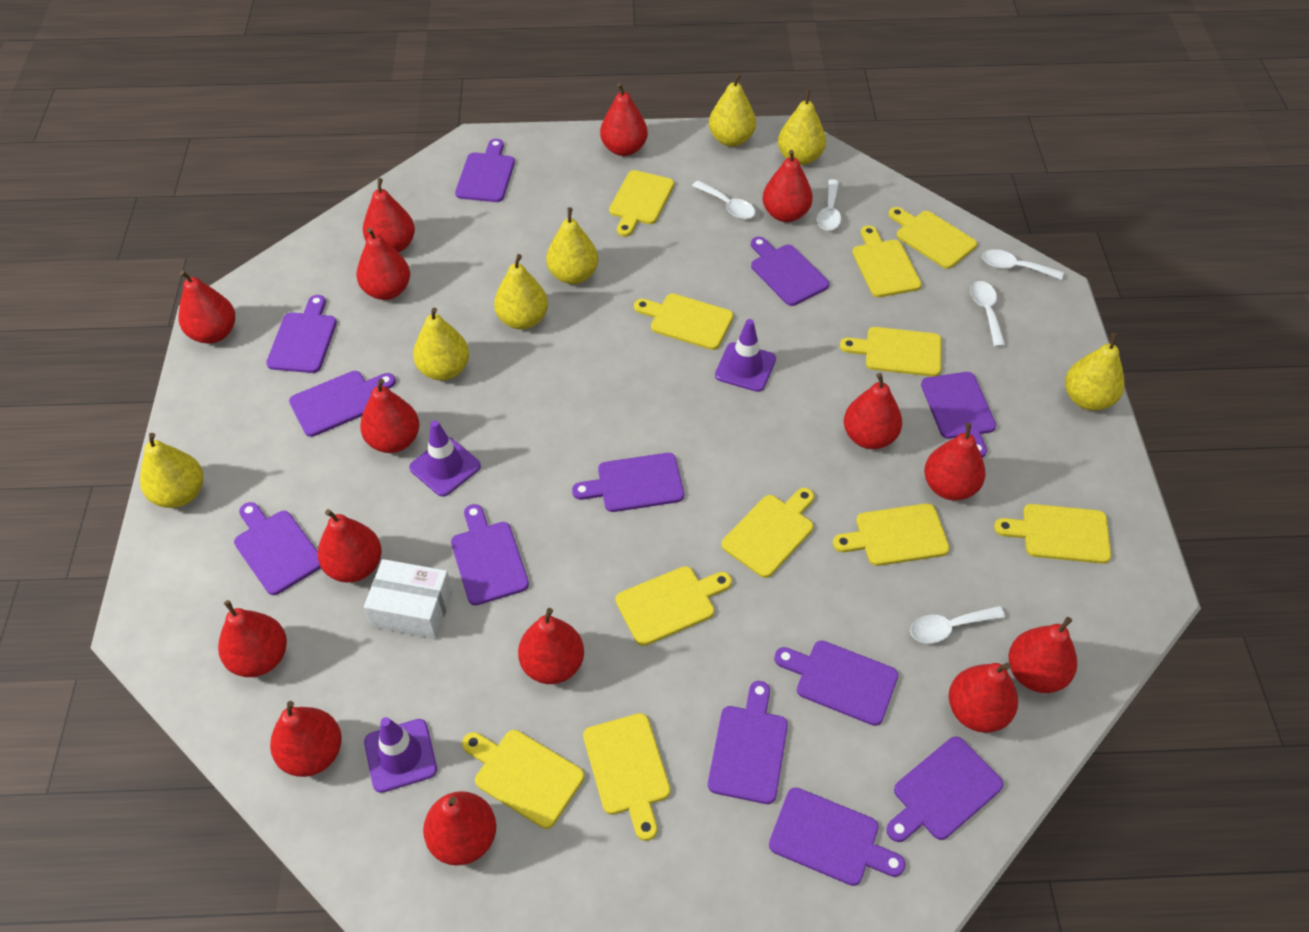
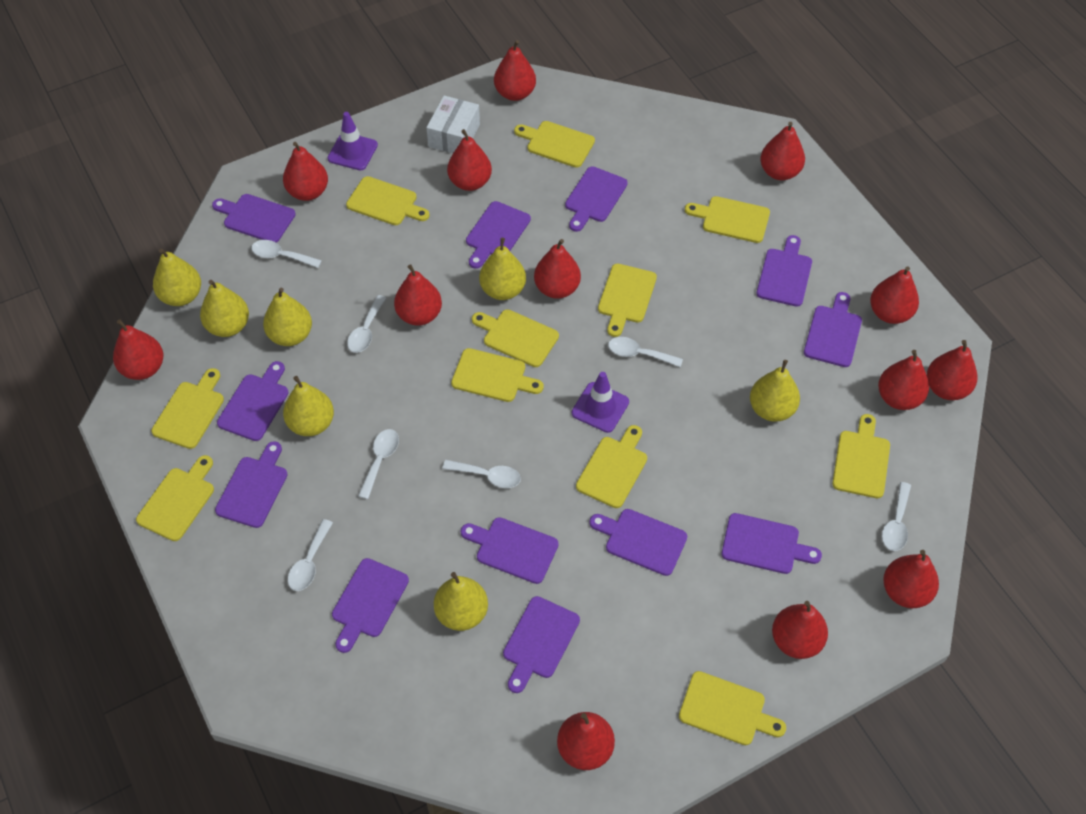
purple traffic cone: 3 -> 2
red pear: 15 -> 13
white spoon: 5 -> 7

